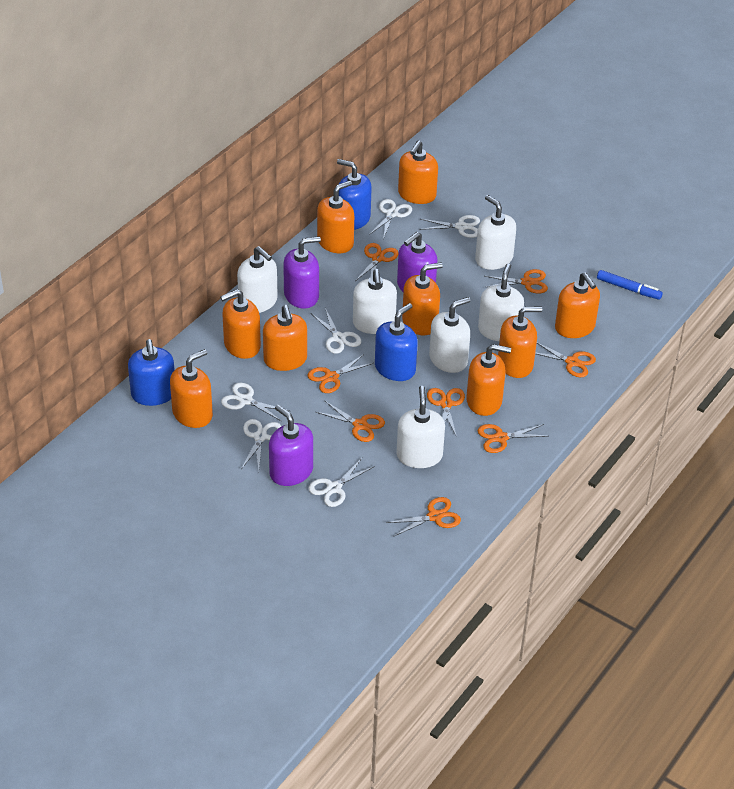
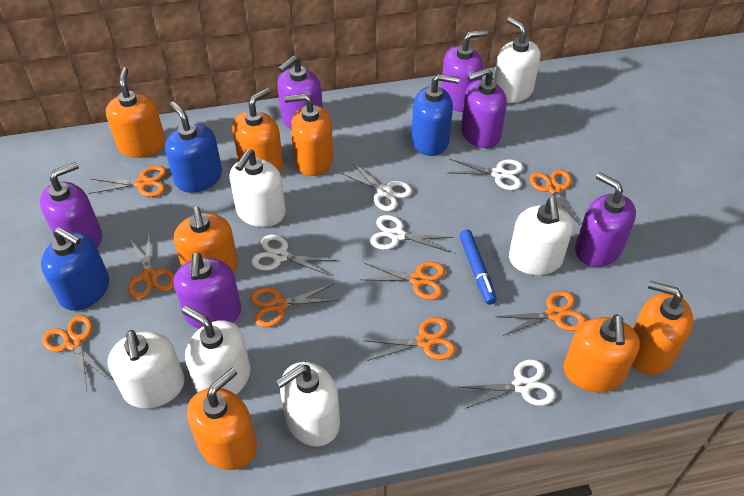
orange soap dispenser: 9 -> 7
purple soap dispenser: 3 -> 6
white scissors: 6 -> 5

